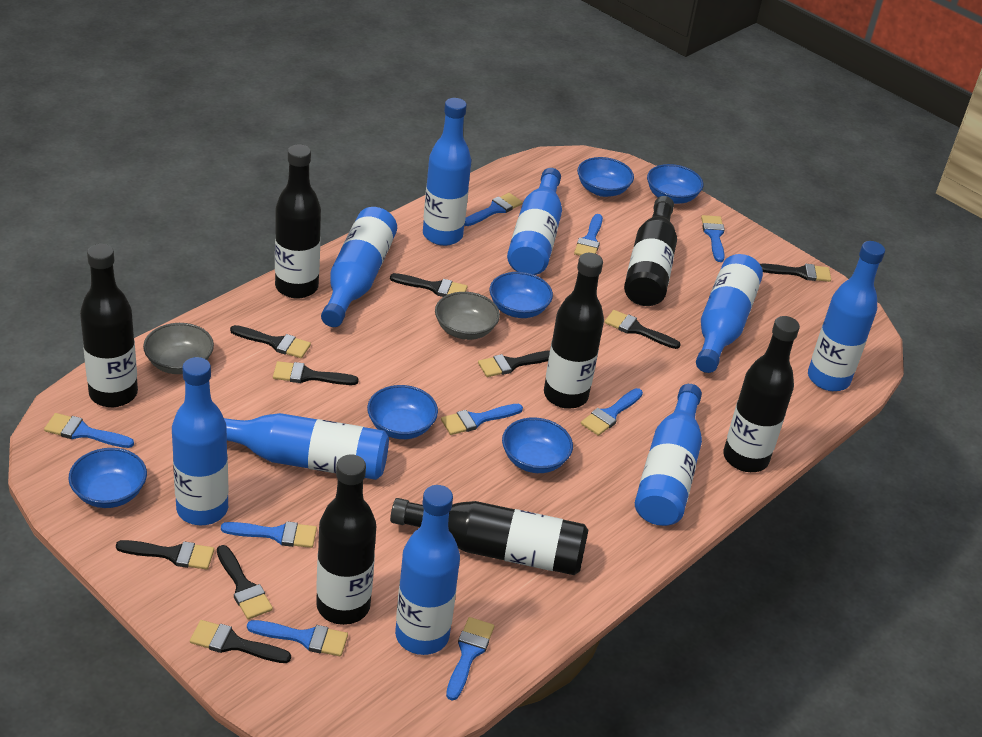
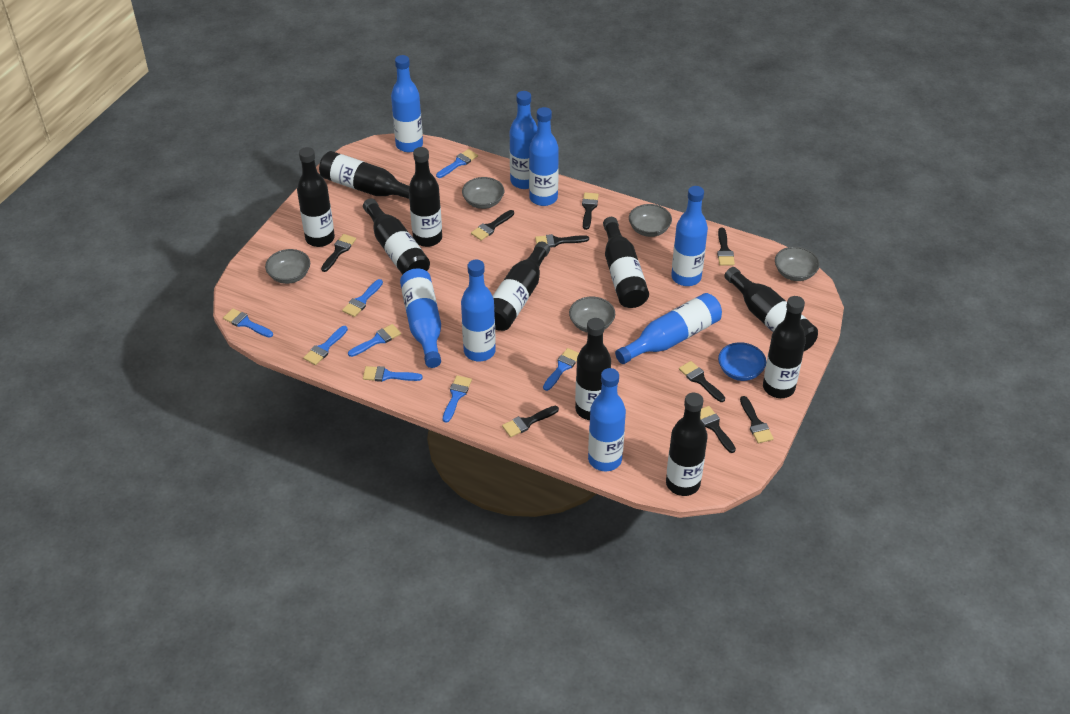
black bottle: 7 -> 10
blue bottle: 9 -> 8
blue bowl: 6 -> 1
blue brush: 9 -> 8
grey bowl: 2 -> 5

